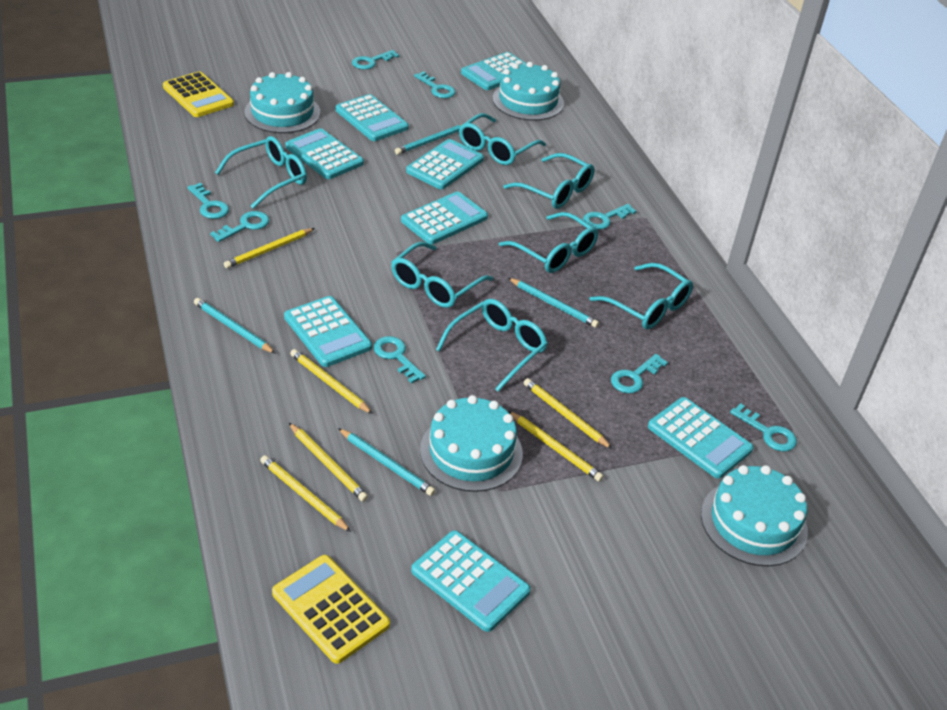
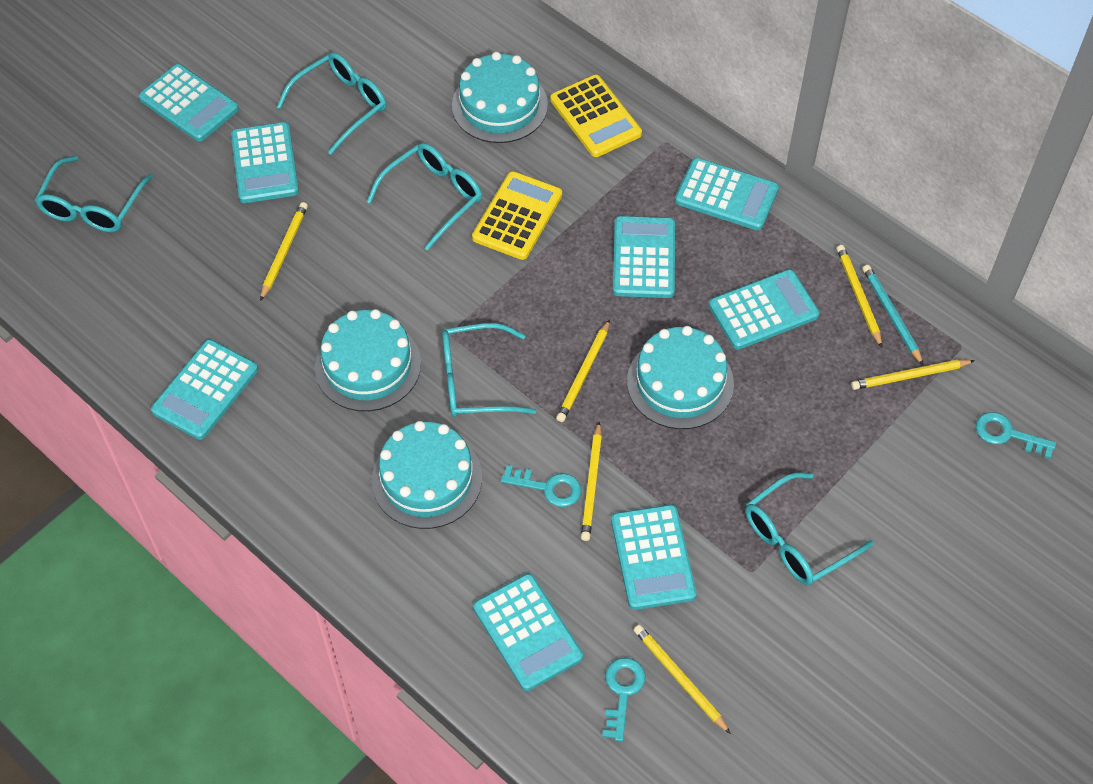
turquoise glasses: 7 -> 5
turquoise key: 8 -> 3
turquoise pencil: 4 -> 1

